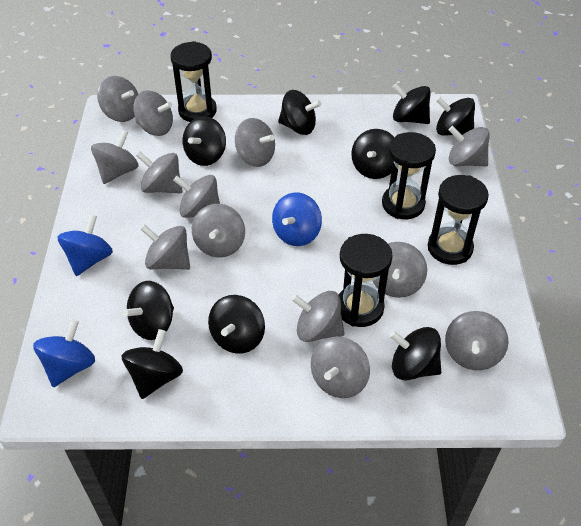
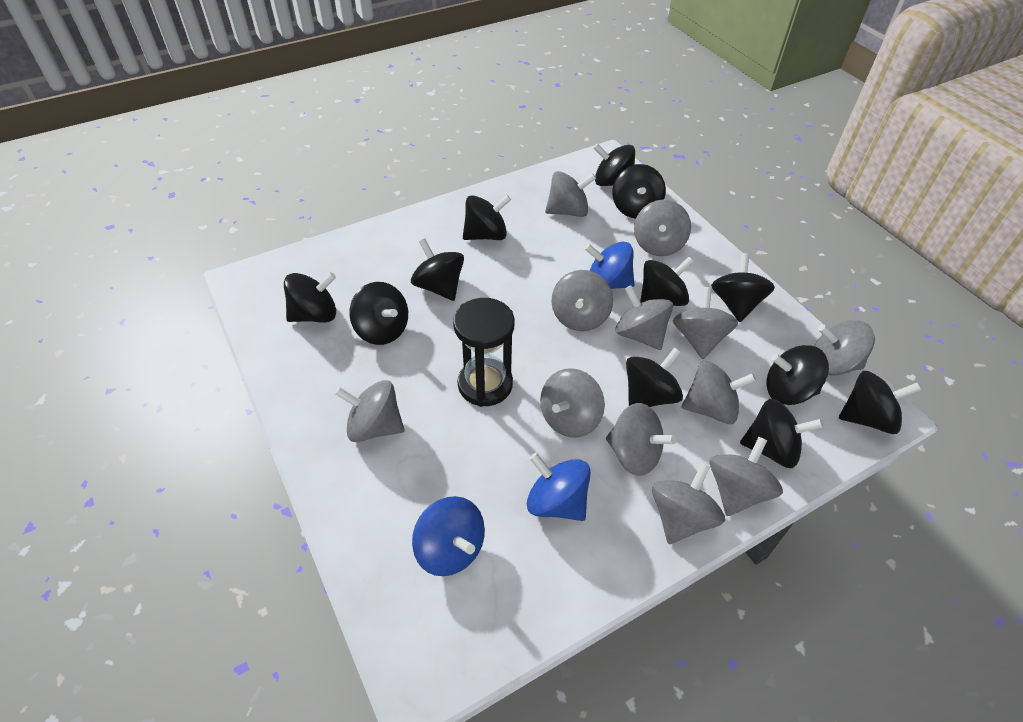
black hourglass: 4 -> 1
black spinning top: 9 -> 12
grey spinning top: 13 -> 12

